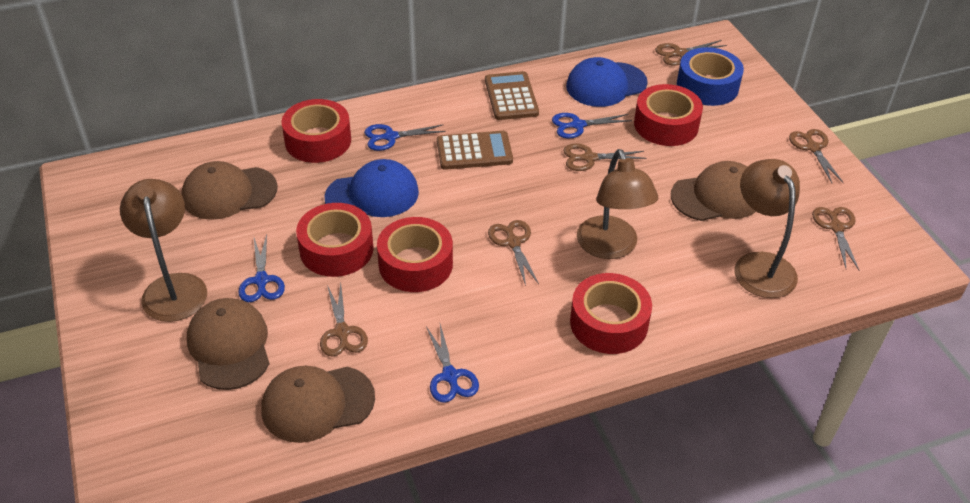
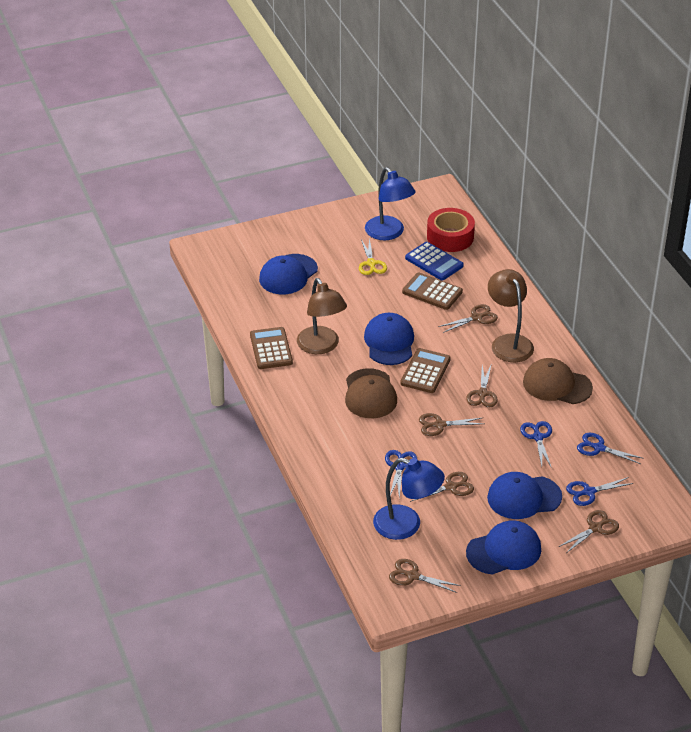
blue calculator: 0 -> 1
blue cap: 2 -> 4
blue lamp: 0 -> 2
blue tape: 1 -> 0
brown calculator: 2 -> 3
brown cap: 4 -> 2
brown lamp: 3 -> 2
red tape: 5 -> 1
yellow scissors: 0 -> 1

